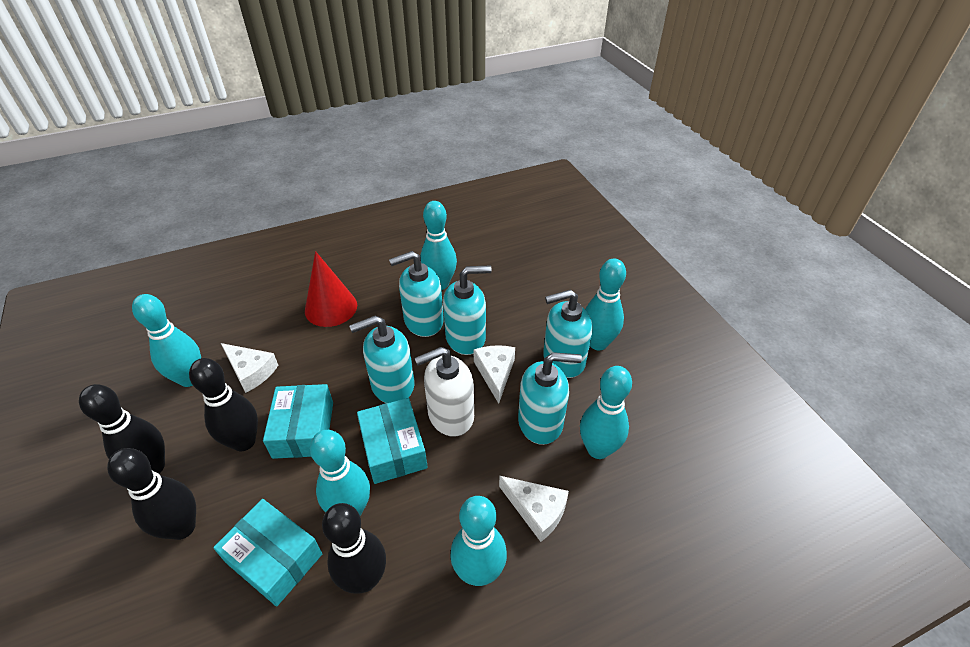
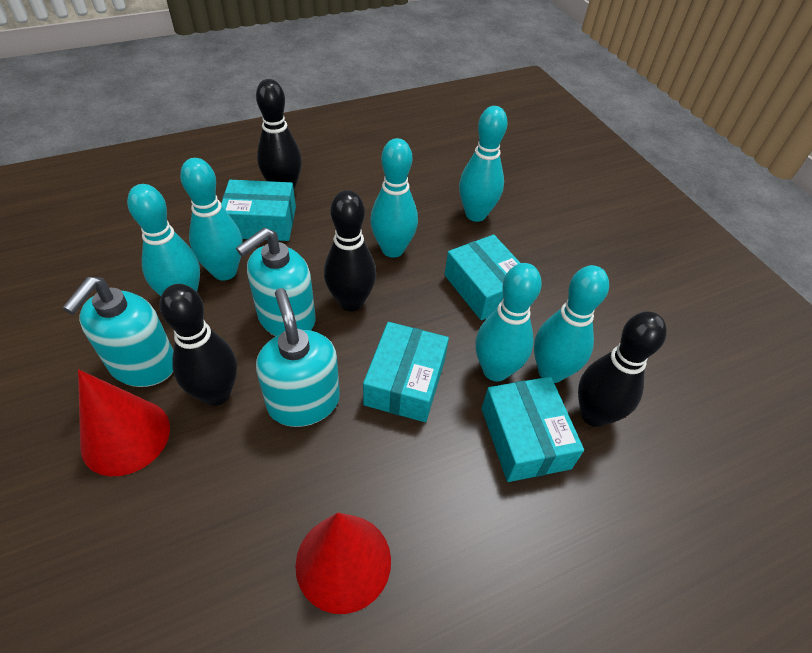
red cone: 1 -> 2
turquoise box: 3 -> 4
turquoise soap dispenser: 5 -> 3
white cheese: 3 -> 0
white soap dispenser: 1 -> 0

